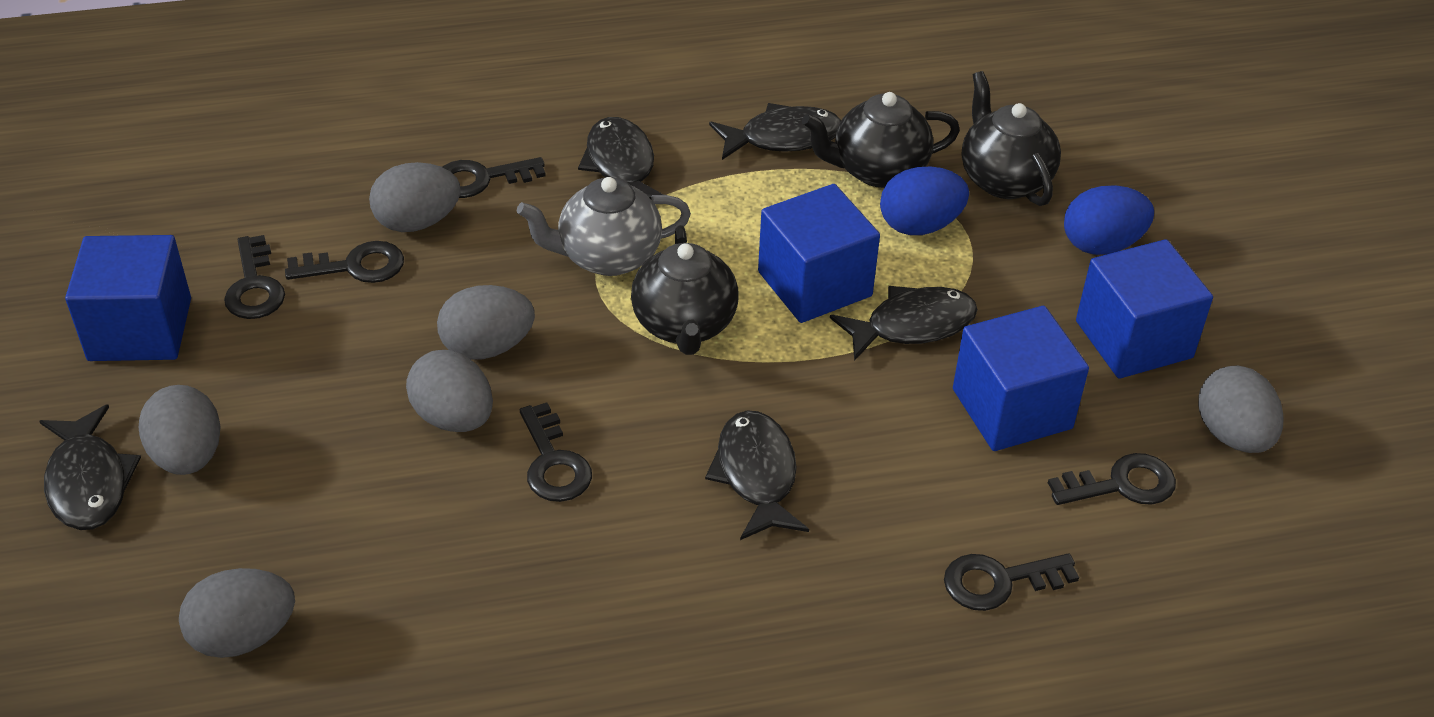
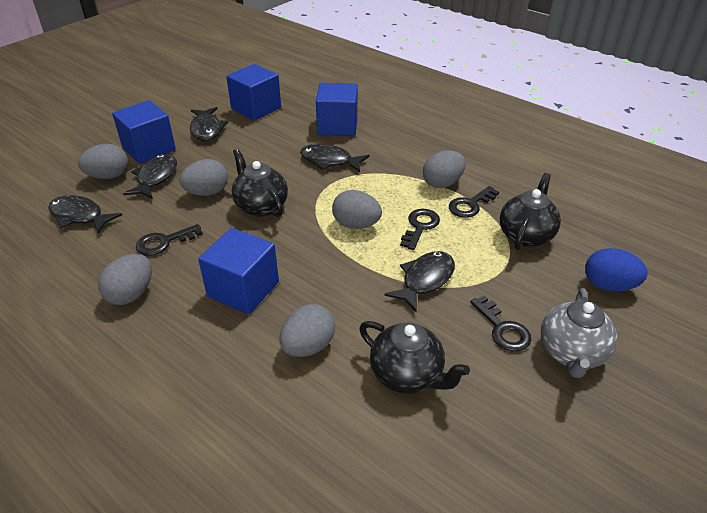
black key: 6 -> 4
blue egg: 2 -> 1

